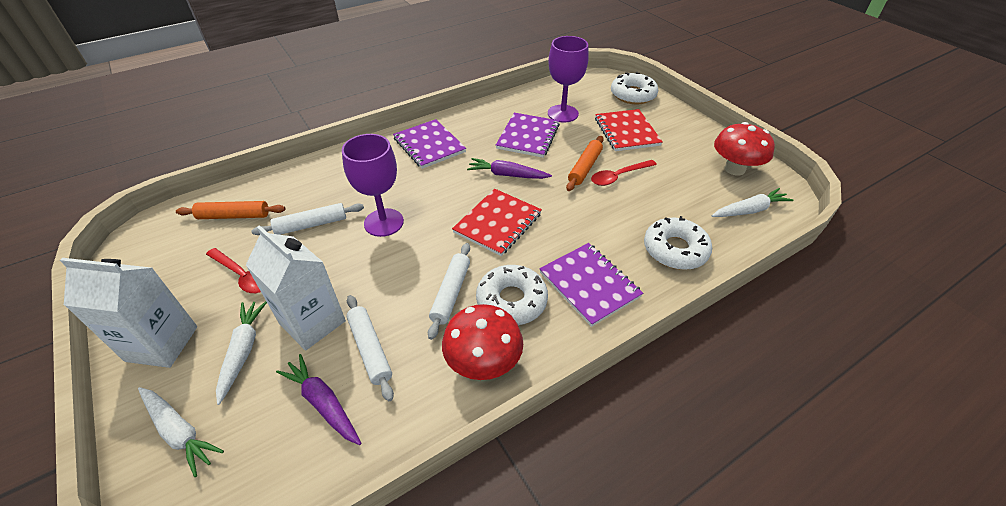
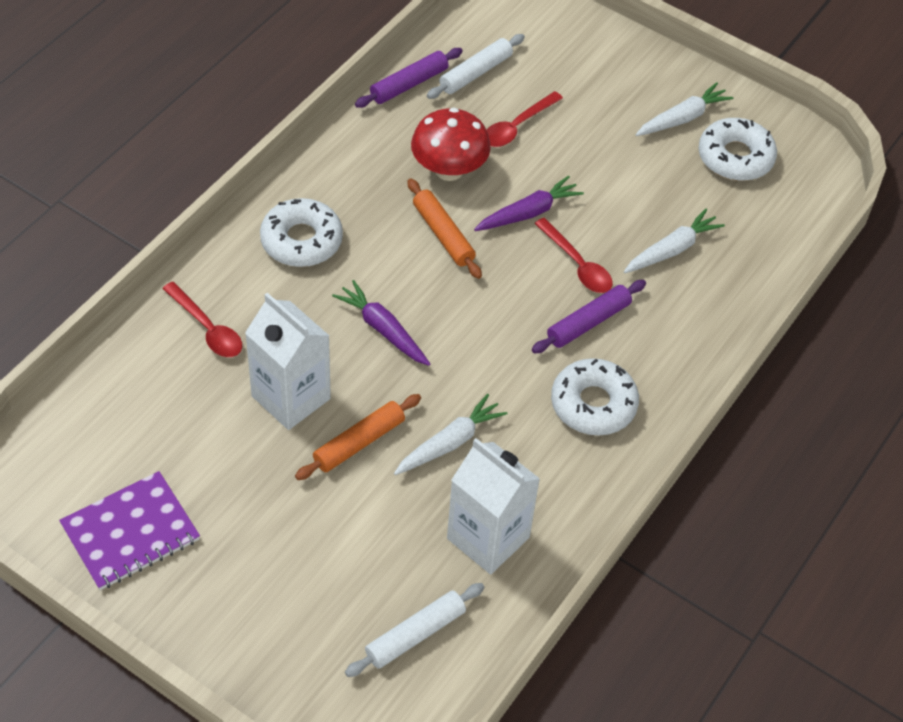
purple goblet: 2 -> 0
purple notebook: 3 -> 1
purple rolling pin: 0 -> 2
red mushroom: 2 -> 1
red notebook: 2 -> 0
red spoon: 2 -> 3
white rolling pin: 3 -> 2

